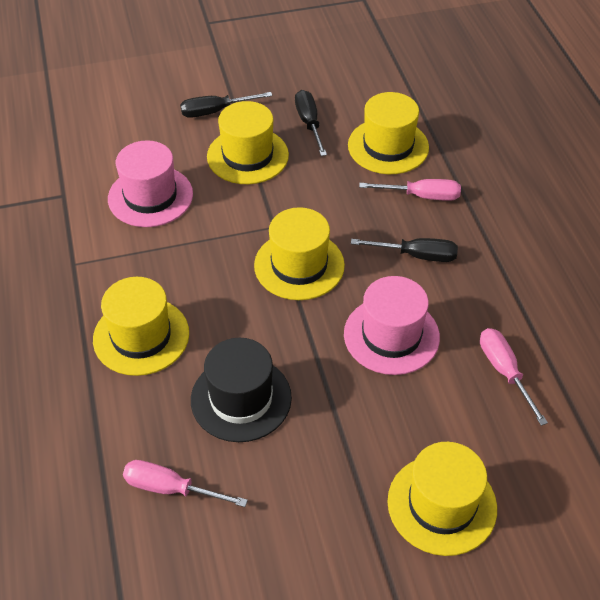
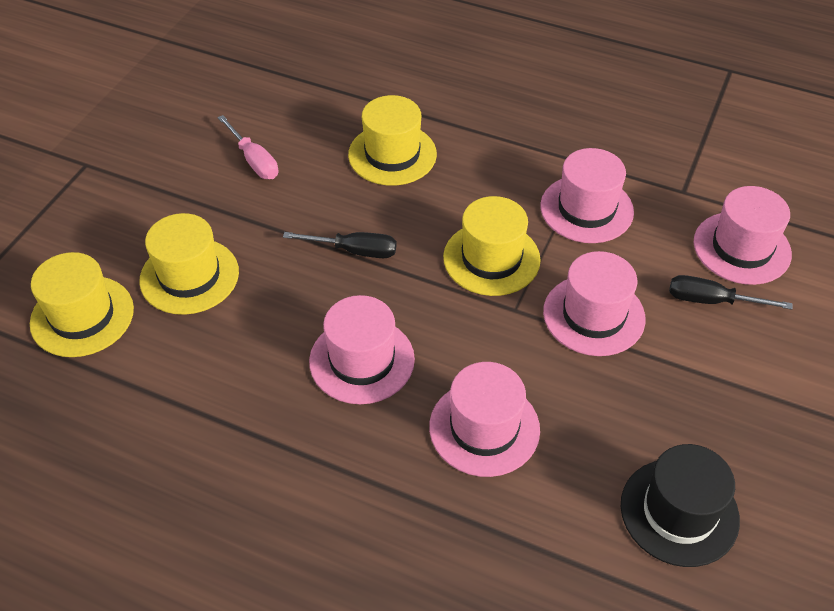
black screwdriver: 3 -> 2
pink hat: 2 -> 5
pink screwdriver: 3 -> 1
yellow hat: 5 -> 4

